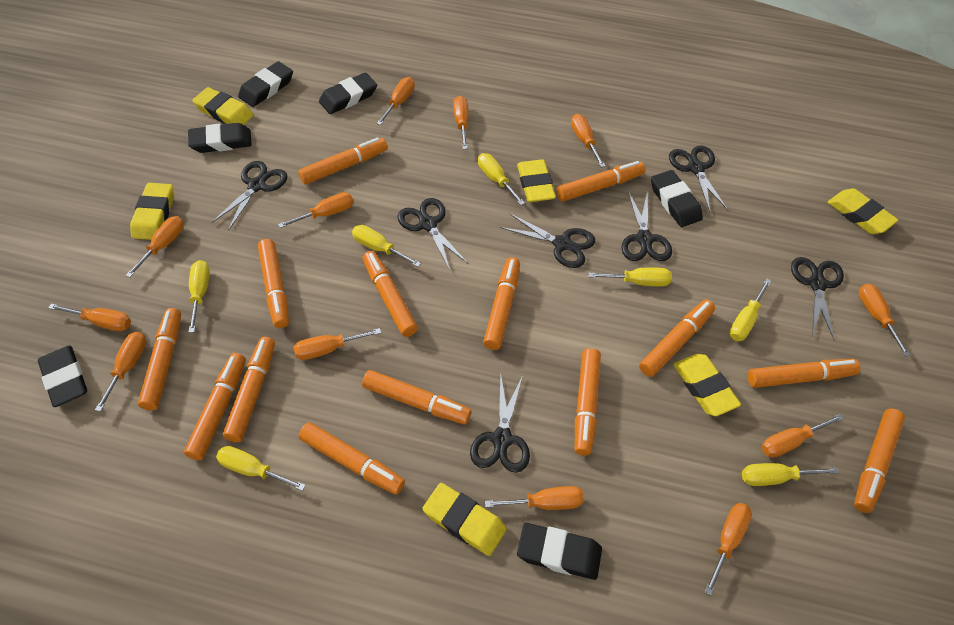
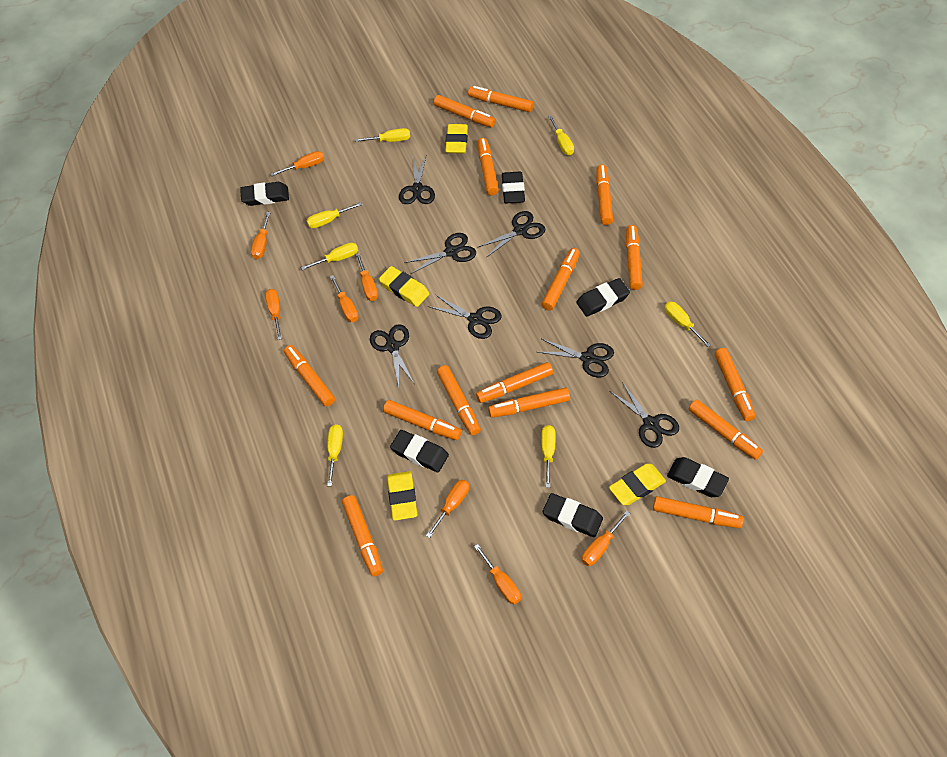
orange marker: 14 -> 15
orange screwdriver: 12 -> 8
yellow eraser: 6 -> 4

